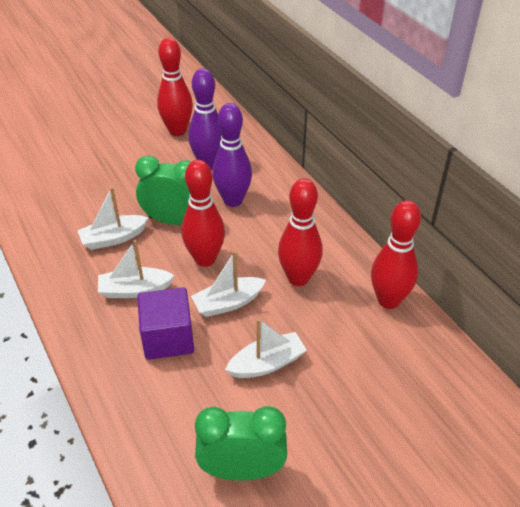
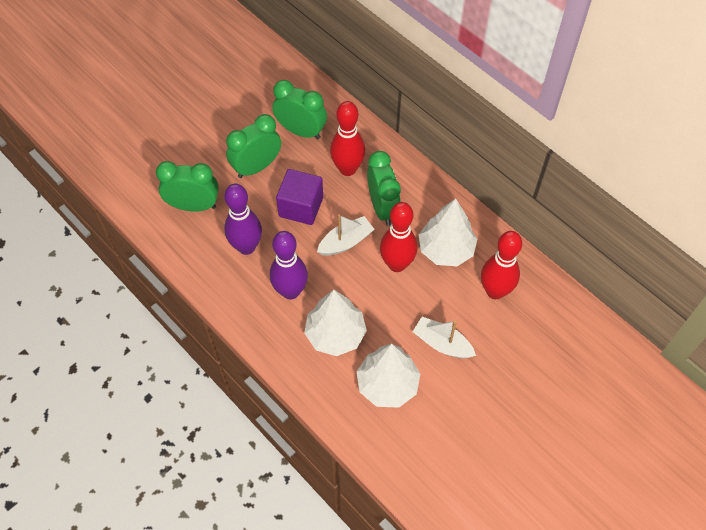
green clock: 2 -> 4
red bowling pin: 4 -> 3
white boat: 4 -> 2
white tree: 0 -> 3

